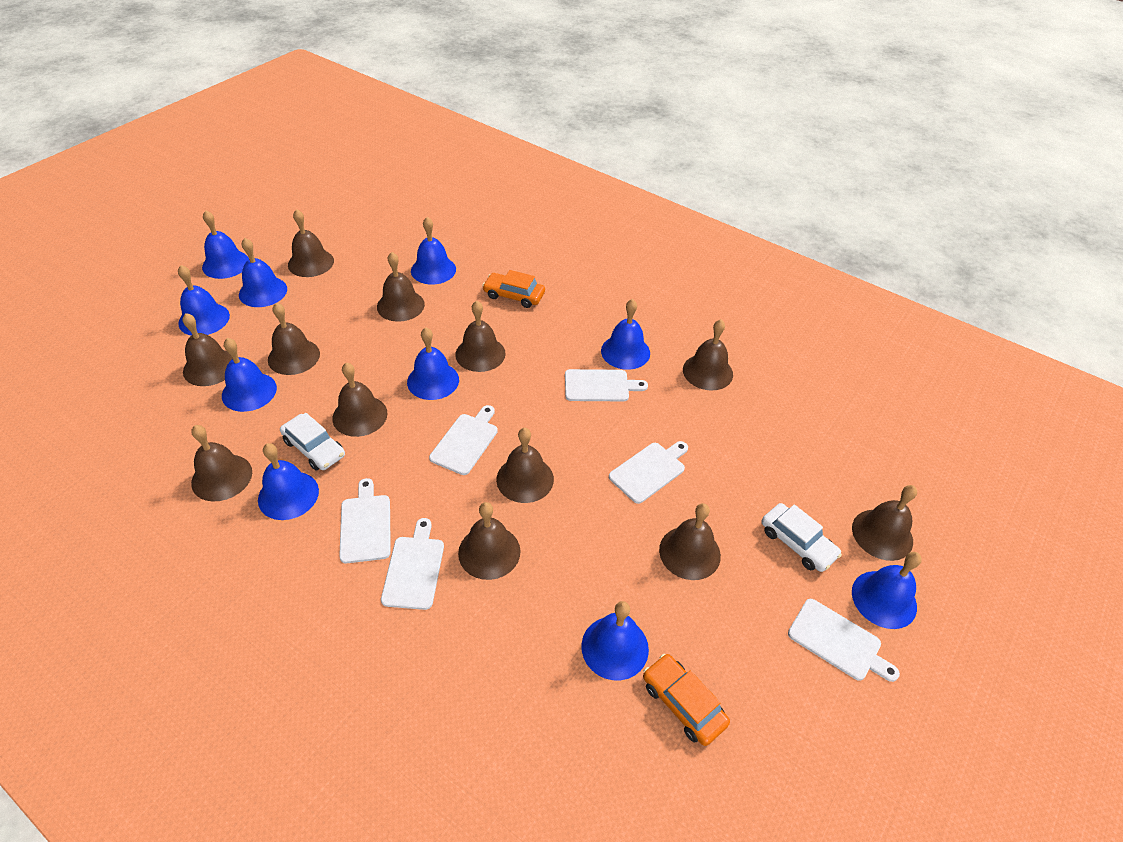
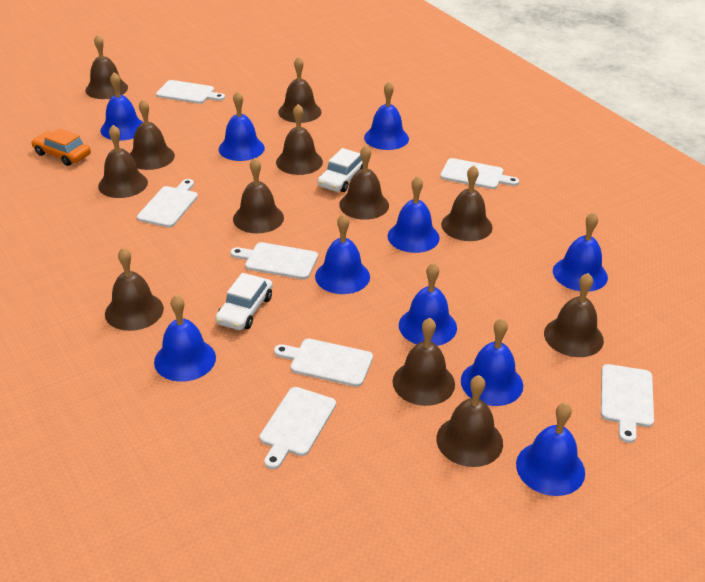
orange car: 2 -> 1
white cutting board: 6 -> 7

